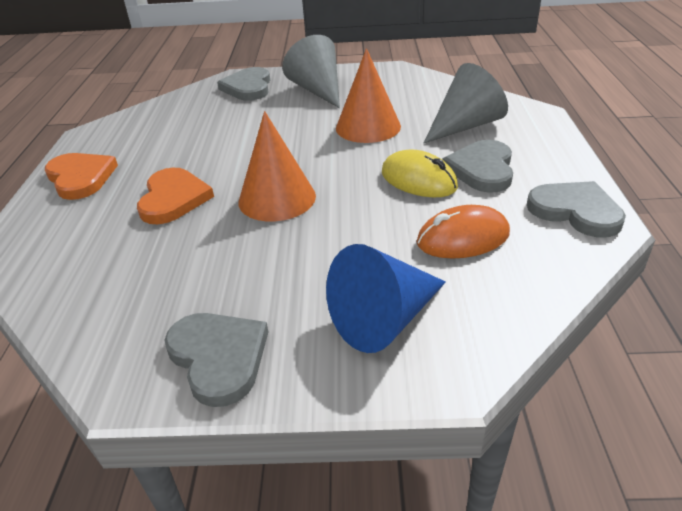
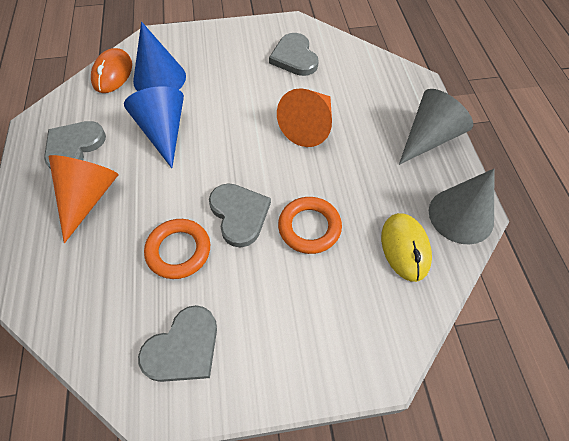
blue cone: 1 -> 2
orange heart: 2 -> 0
orange ring: 0 -> 2

